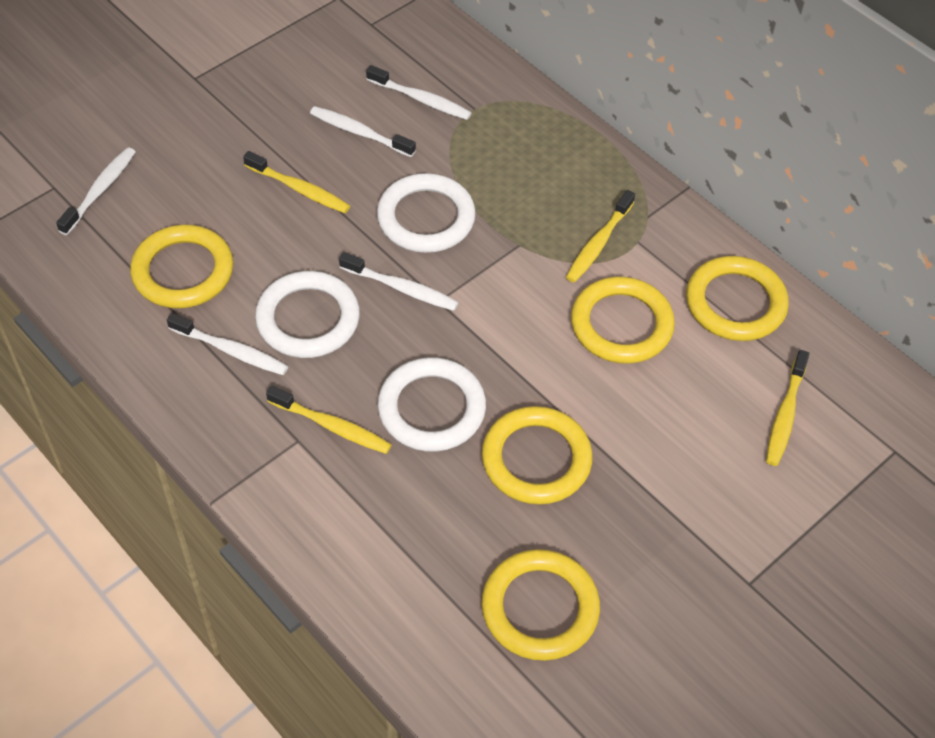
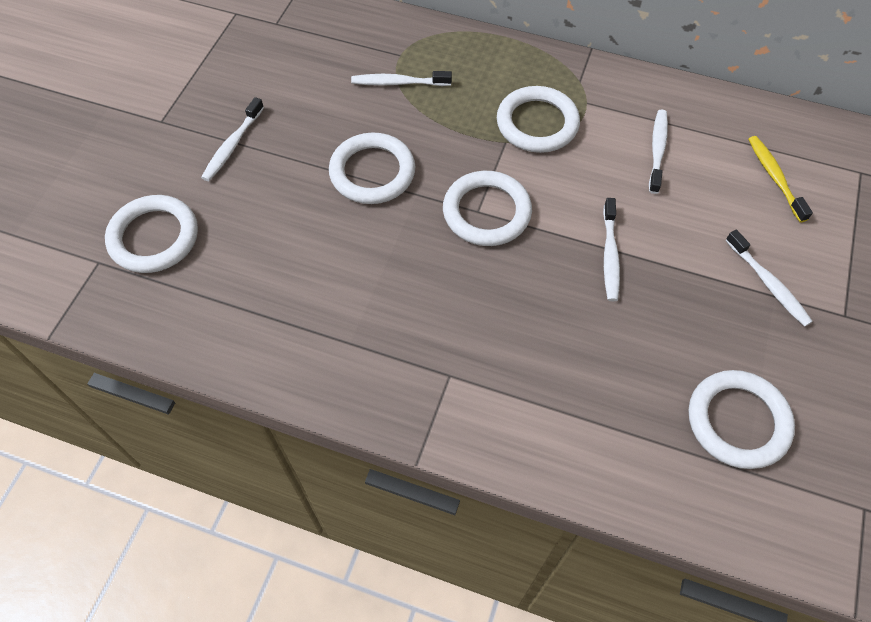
white ring: 3 -> 5
yellow ring: 5 -> 0
yellow toothbrush: 4 -> 1

